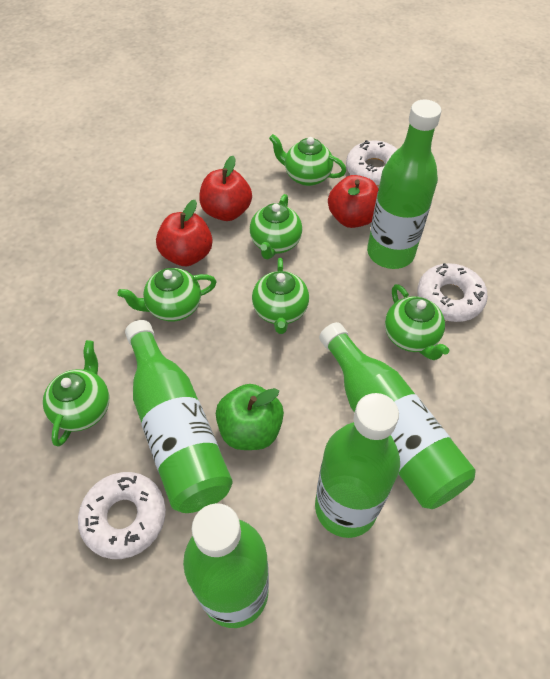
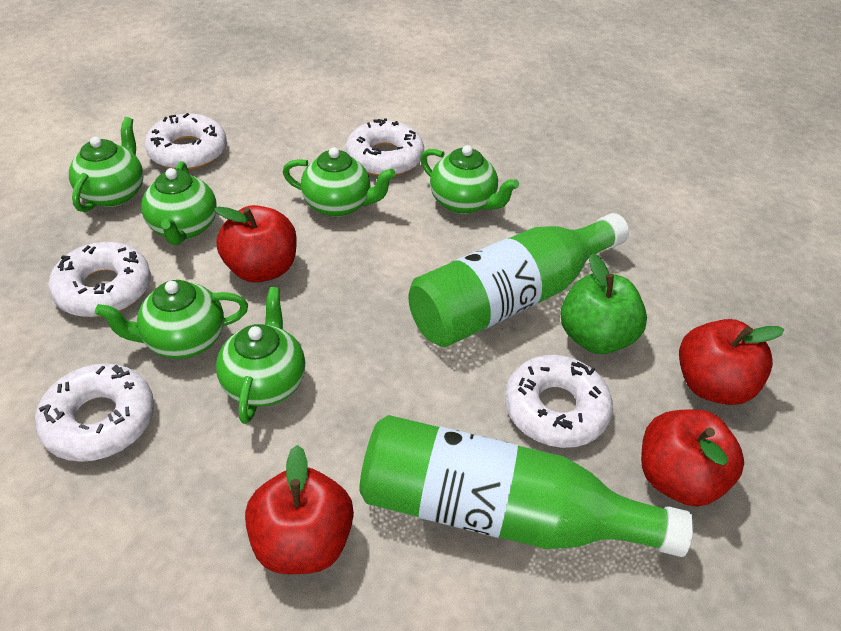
green bottle: 5 -> 2
red apple: 3 -> 4
white donut: 3 -> 5

